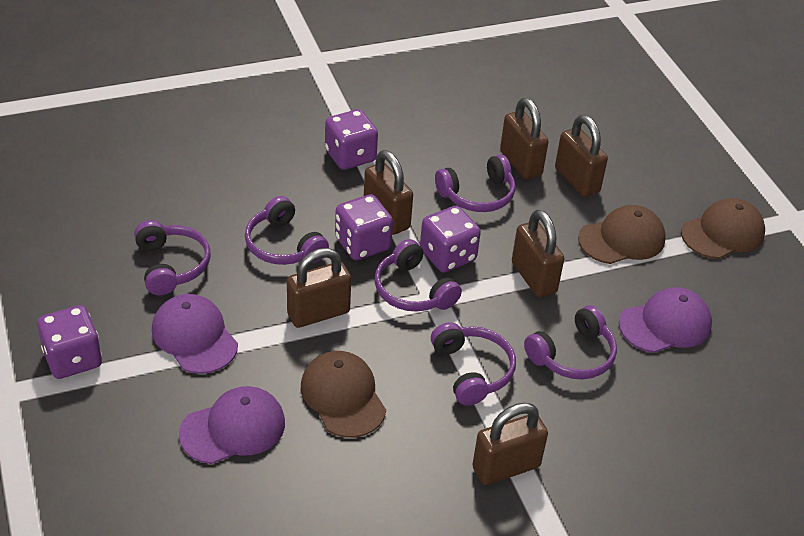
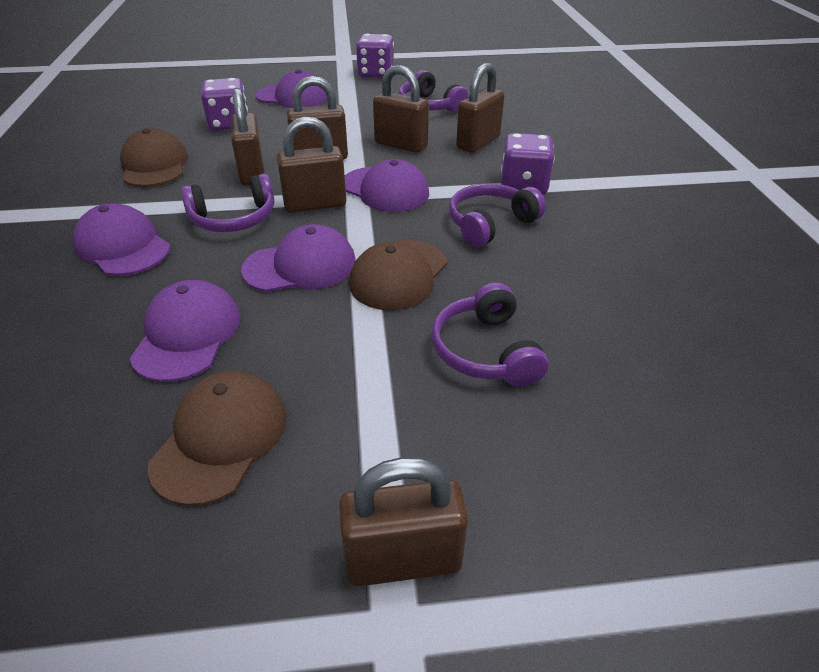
purple cap: 3 -> 5
purple dice: 4 -> 3
purple headphones: 6 -> 4

